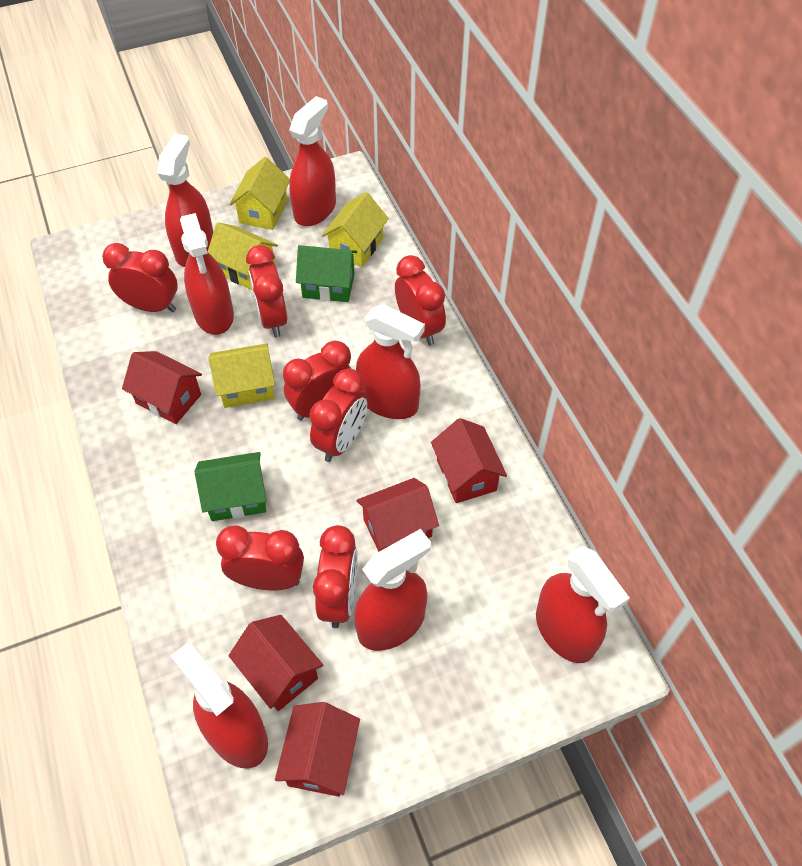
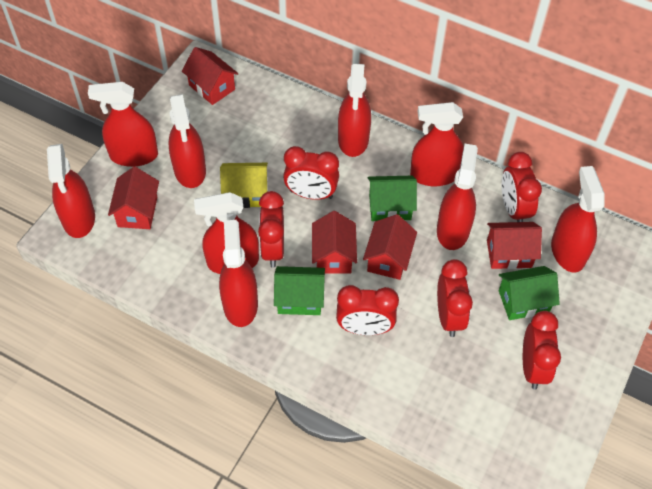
green house: 2 -> 3
red clock: 7 -> 6
red spray bottle: 7 -> 9
yellow house: 4 -> 1

